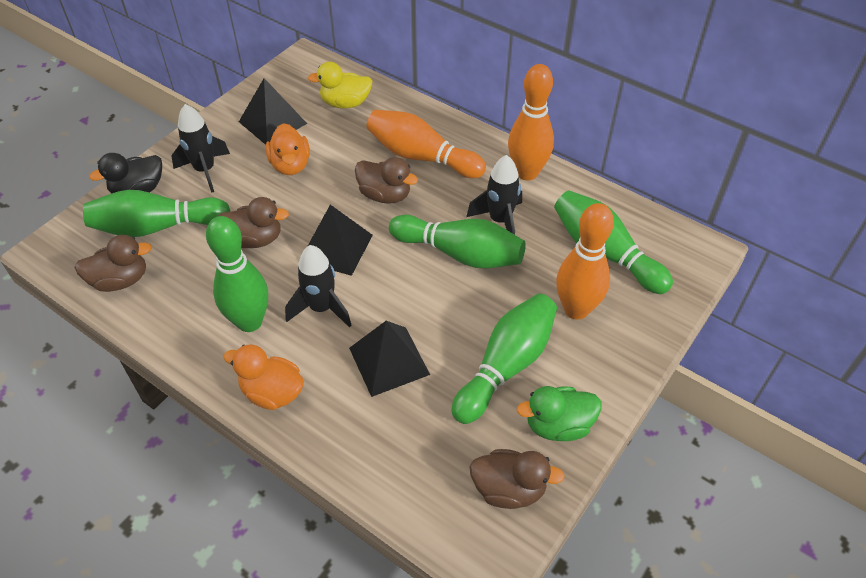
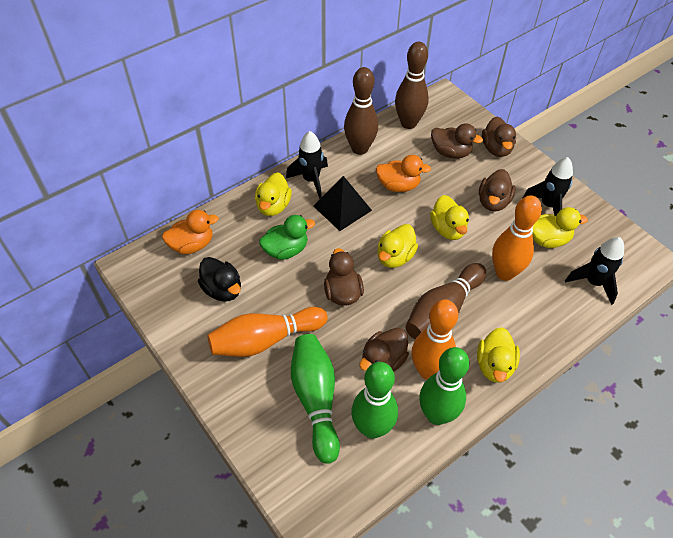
black pyramid: 3 -> 1
brown bowling pin: 0 -> 3
brown duck: 4 -> 5
green bowling pin: 5 -> 3
yellow duck: 1 -> 5

